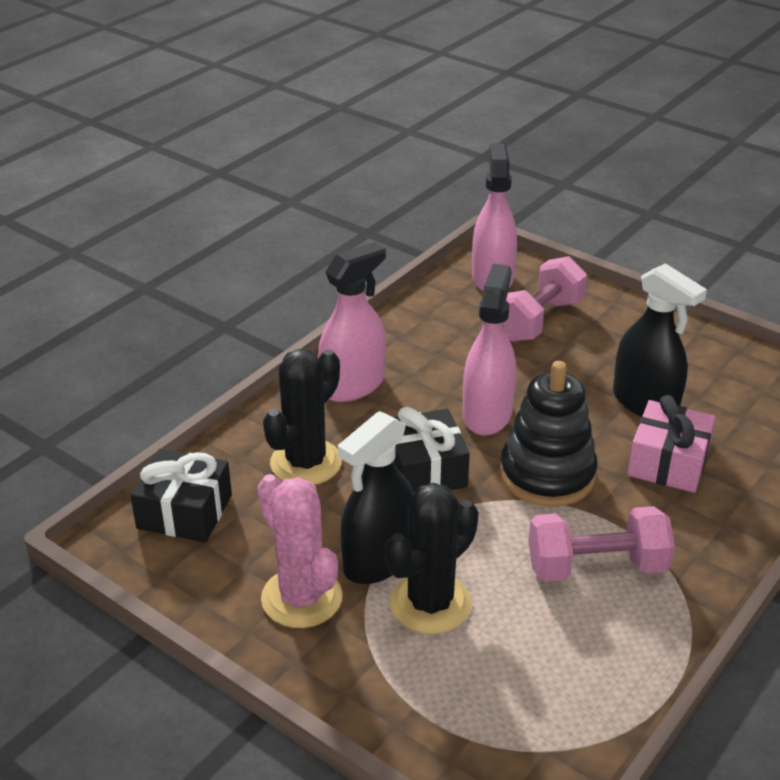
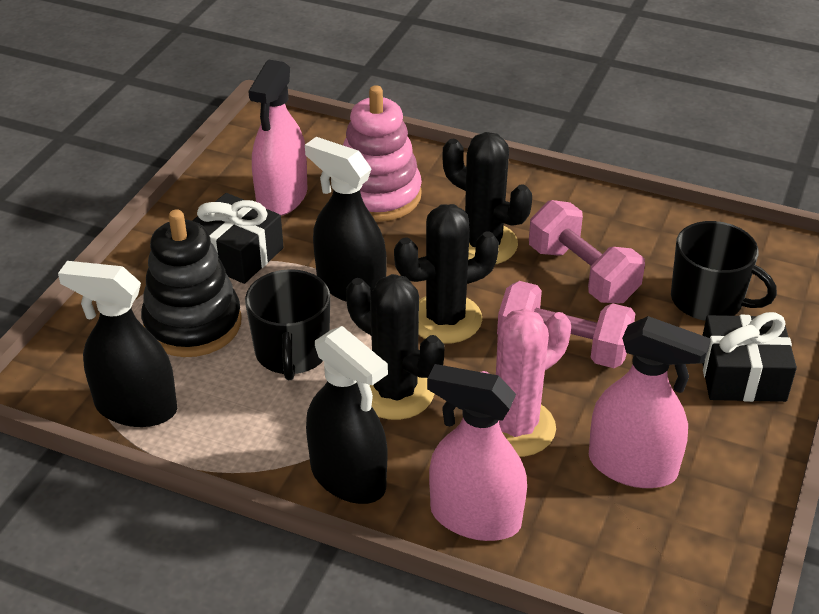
black cactus: 2 -> 3
black mug: 0 -> 2
black spray bottle: 2 -> 3
pink gift: 1 -> 0
pink stacking toy: 0 -> 1

